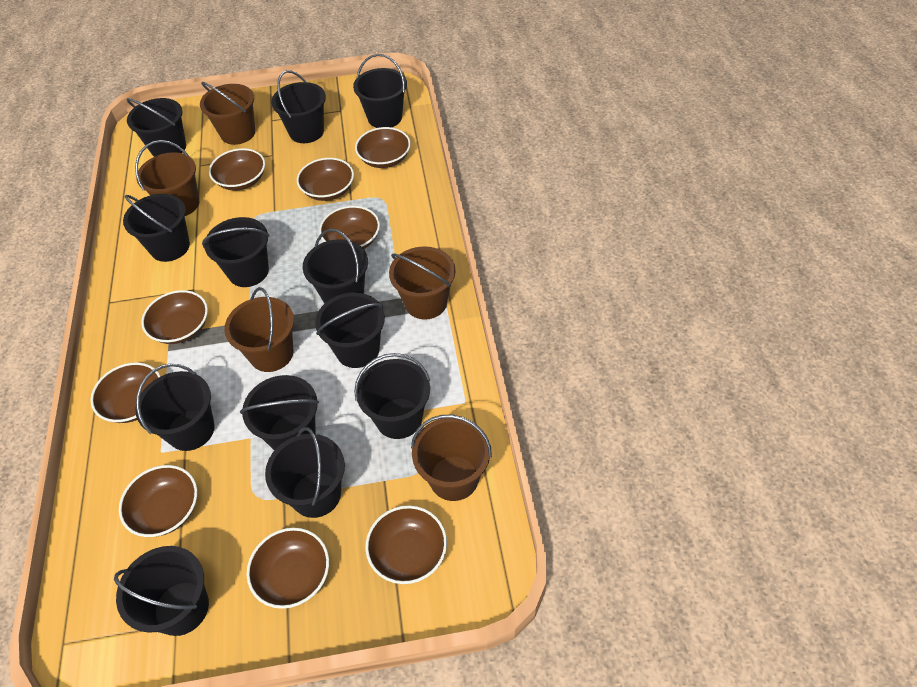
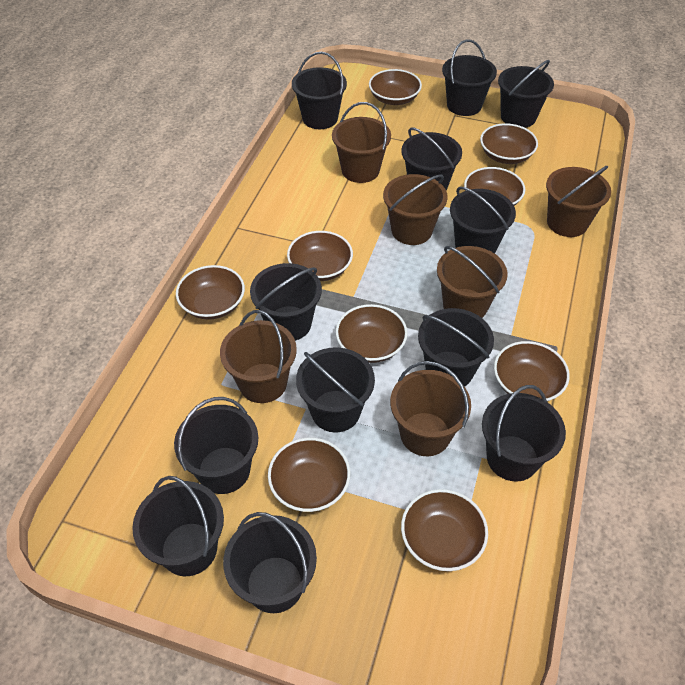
brown bucket: 5 -> 6

